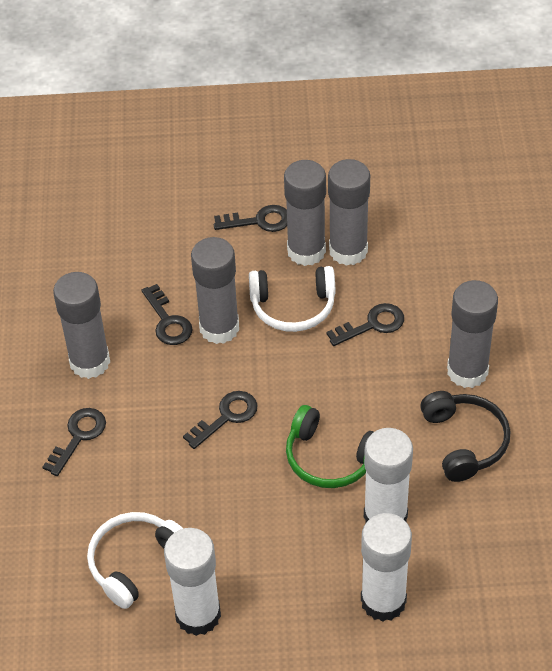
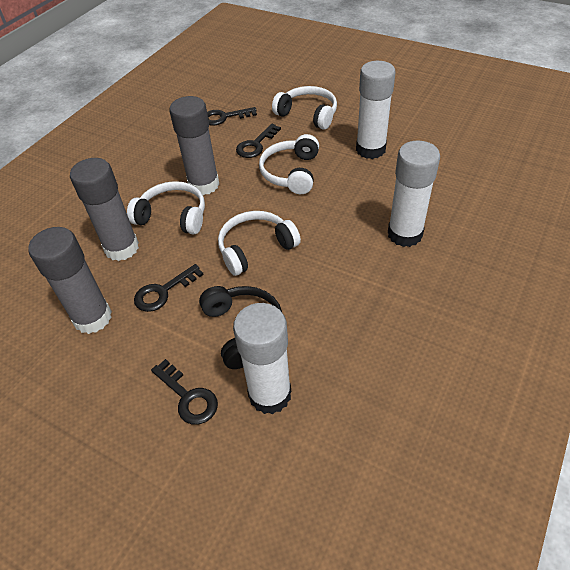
black key: 5 -> 4
green headphones: 1 -> 0
grey glue stick: 5 -> 3
white headphones: 2 -> 4

